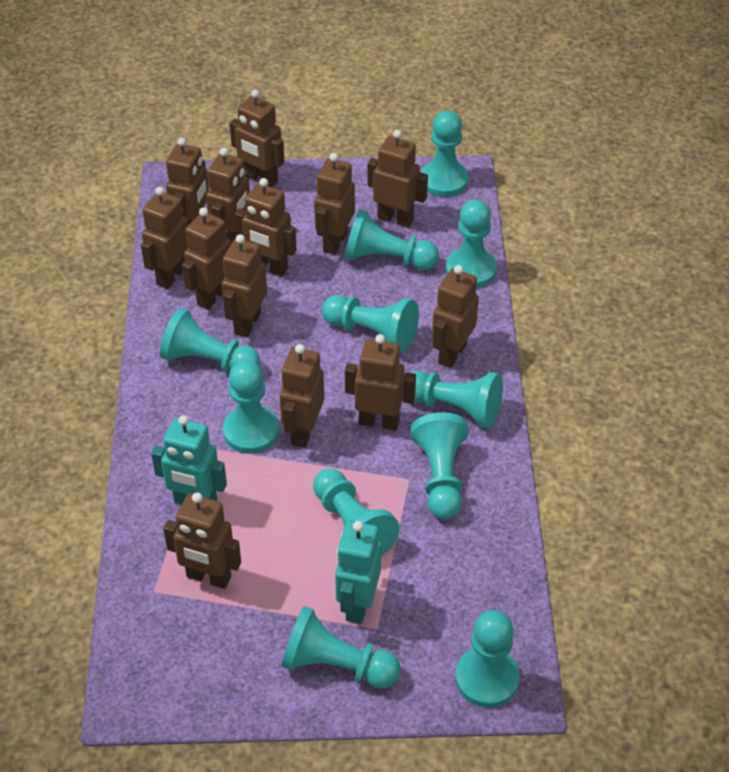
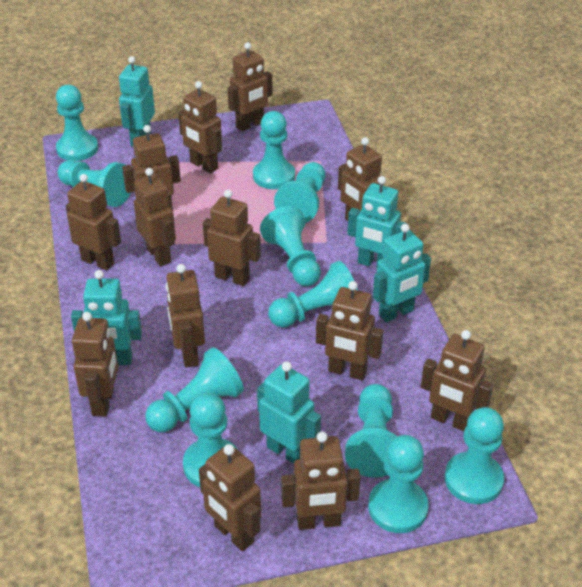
turquoise robot: 2 -> 5

